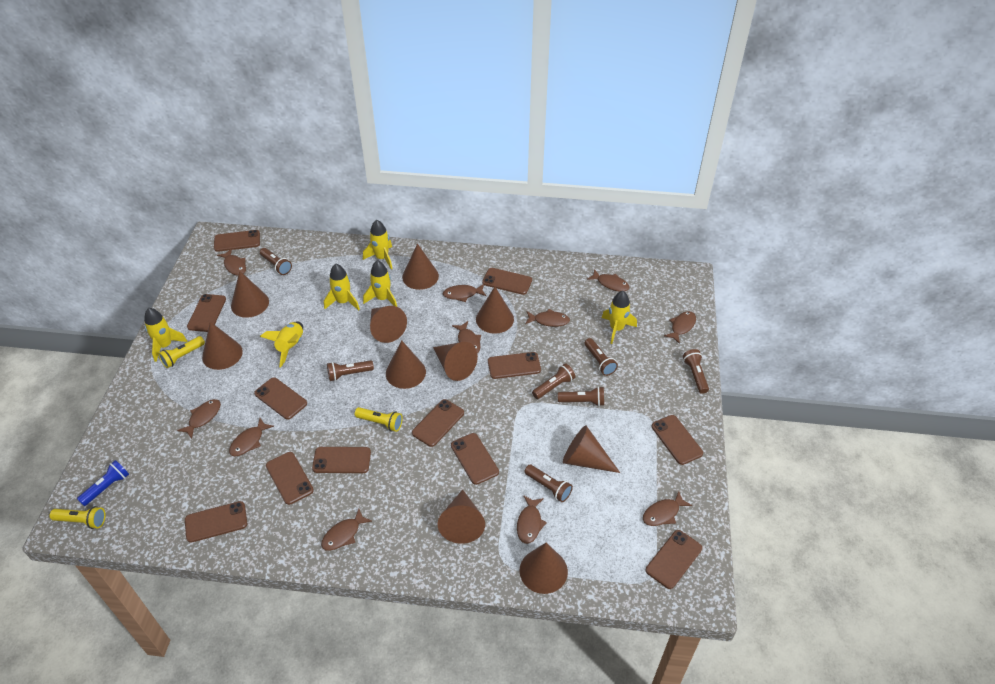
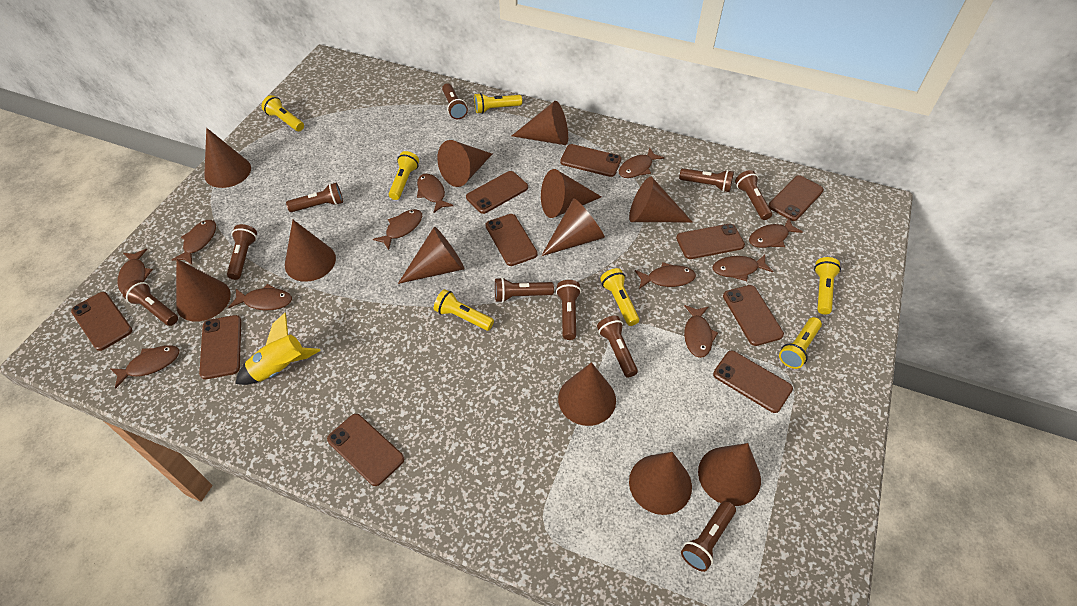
blue flashlight: 1 -> 0
brown cone: 10 -> 12
brown flashlight: 7 -> 10
brown phone: 12 -> 10
yellow flashlight: 3 -> 7
yellow rocket: 6 -> 1

